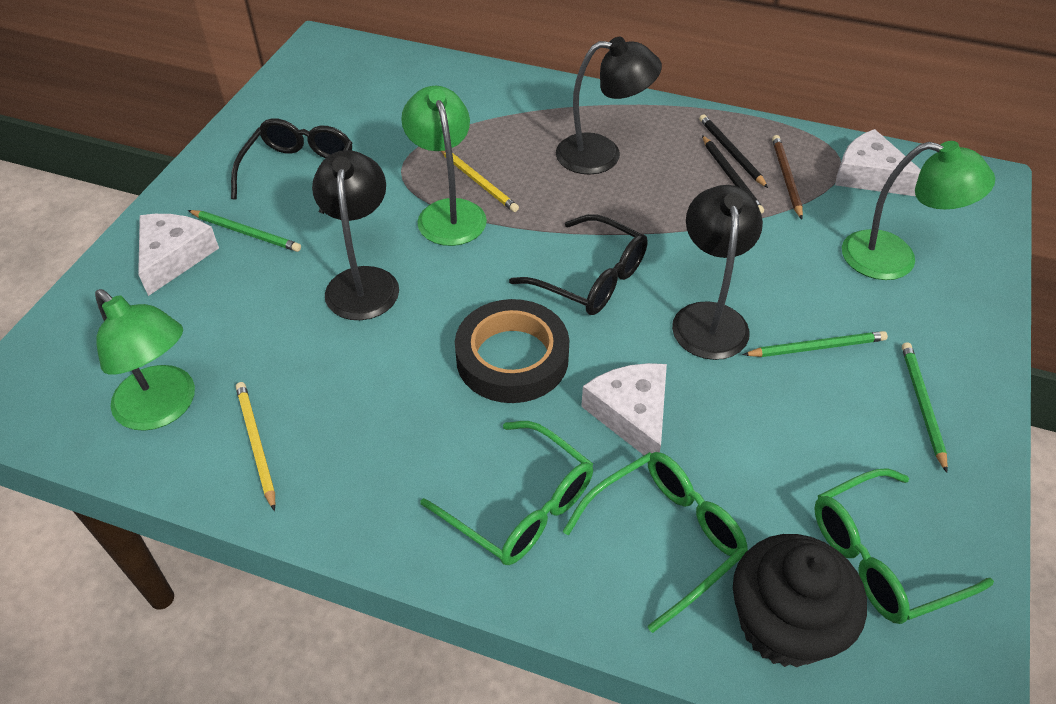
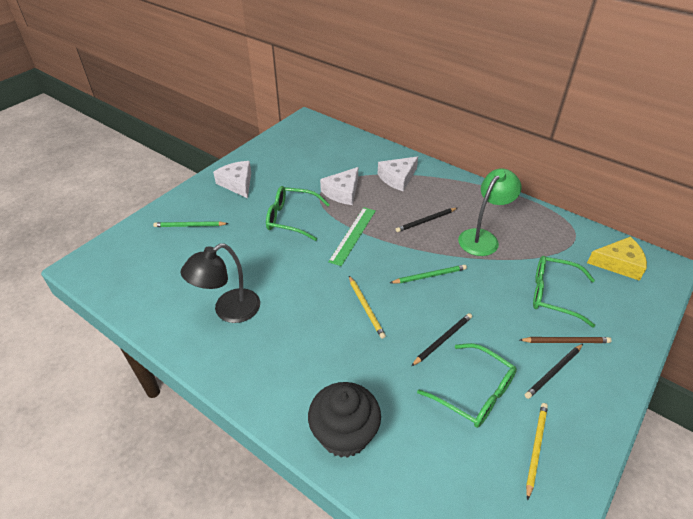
black glasses: 2 -> 0
black lamp: 3 -> 1
black pencil: 2 -> 3
black tape: 1 -> 0
green lamp: 3 -> 1
green pencil: 3 -> 2
green ruler: 0 -> 1
yellow cheese: 0 -> 1

